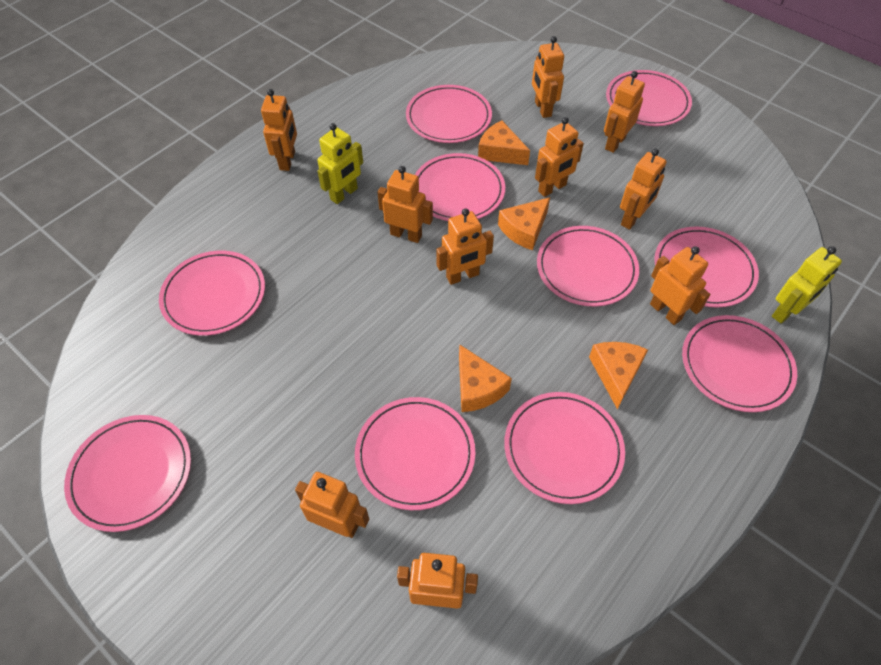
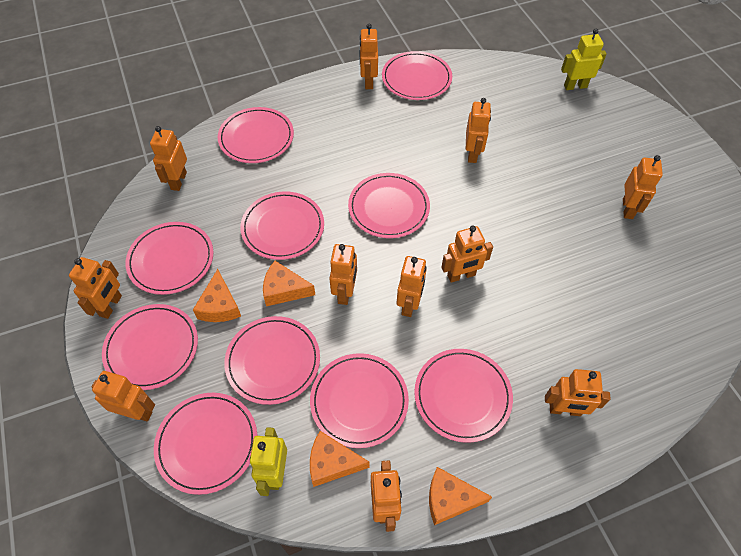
orange robot: 10 -> 11

